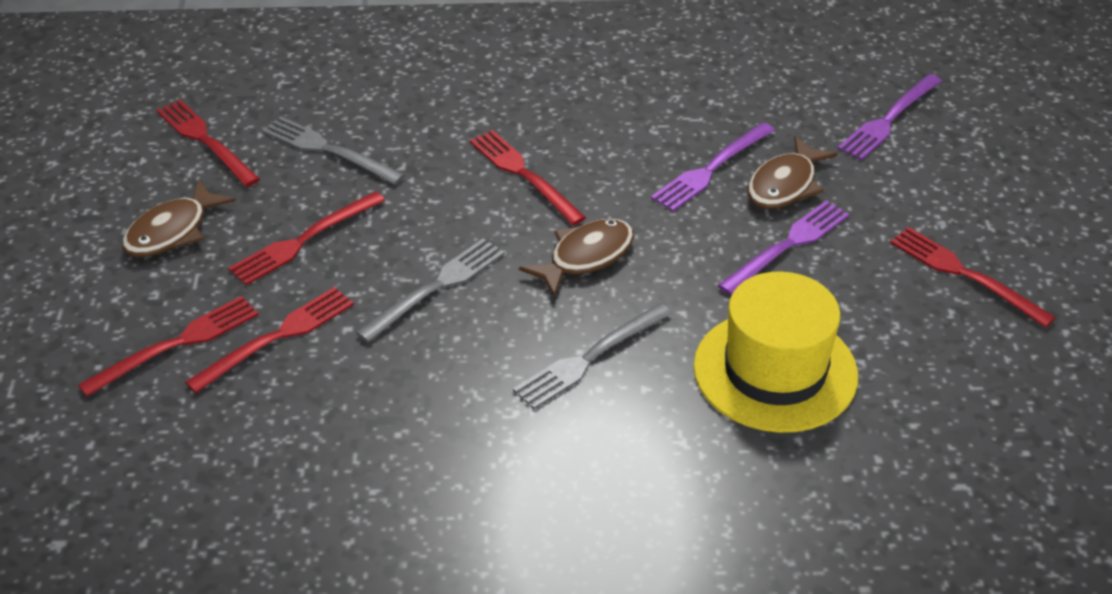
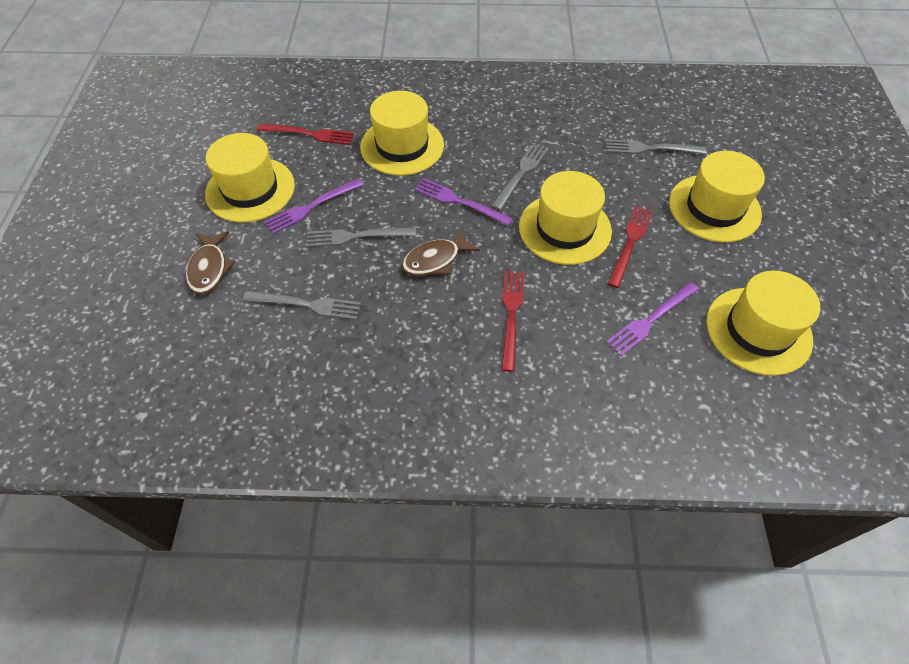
brown fish: 3 -> 2
grey fork: 3 -> 4
red fork: 6 -> 3
yellow hat: 1 -> 5

